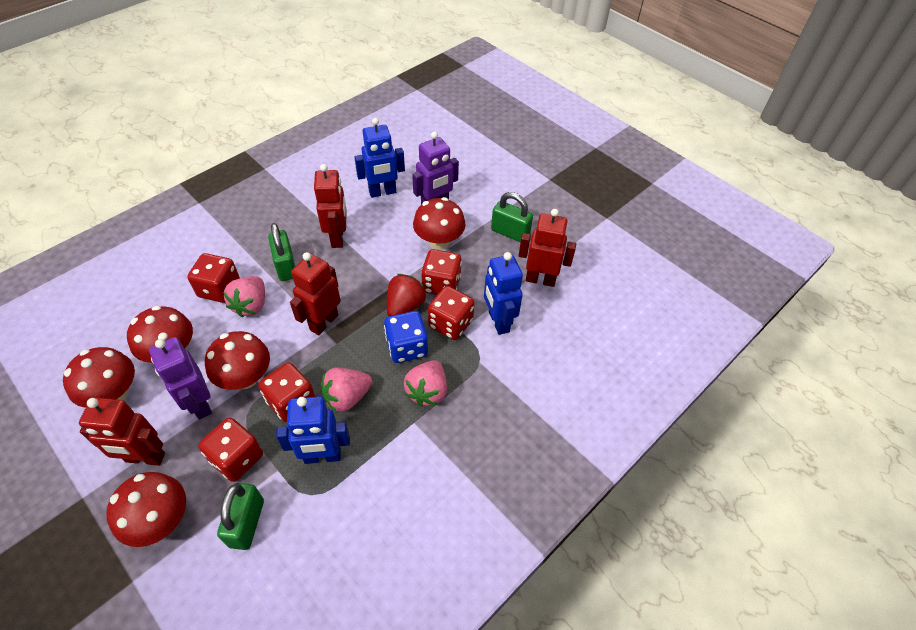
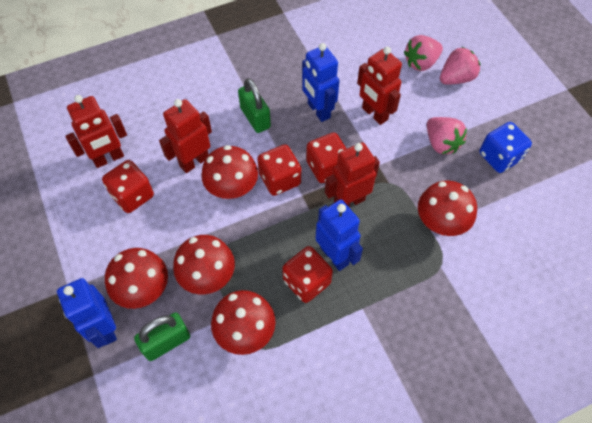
green padlock: 3 -> 2
purple robot: 2 -> 0
red dice: 5 -> 4
red strawberry: 1 -> 0

